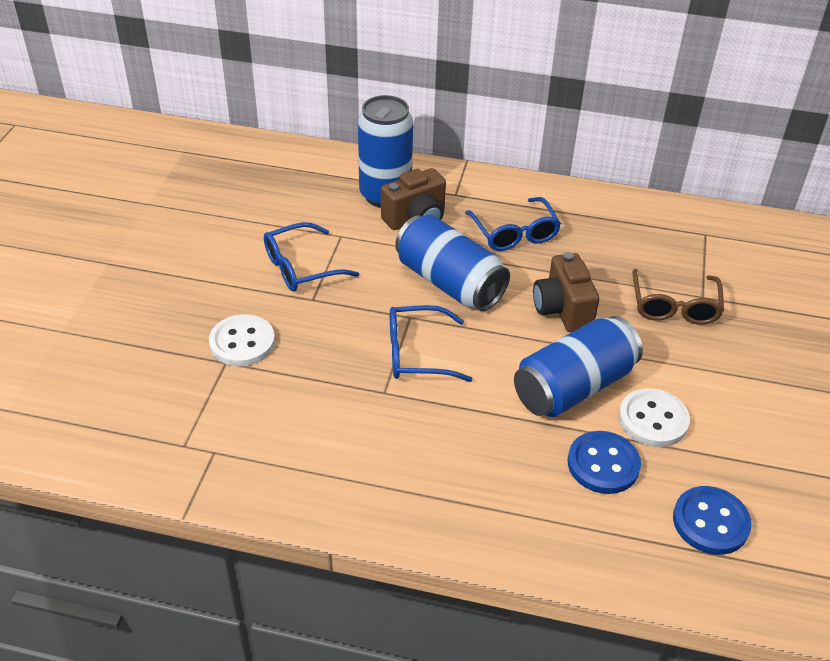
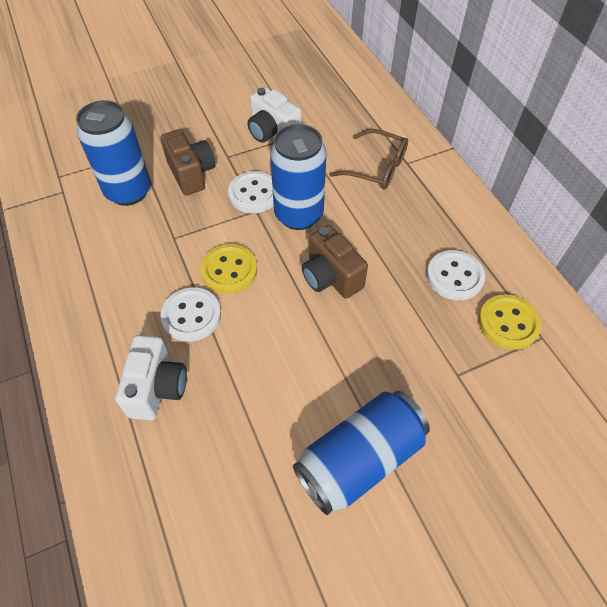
blue button: 2 -> 0
blue glasses: 3 -> 0
white button: 2 -> 3
white camera: 0 -> 2
yellow button: 0 -> 2

